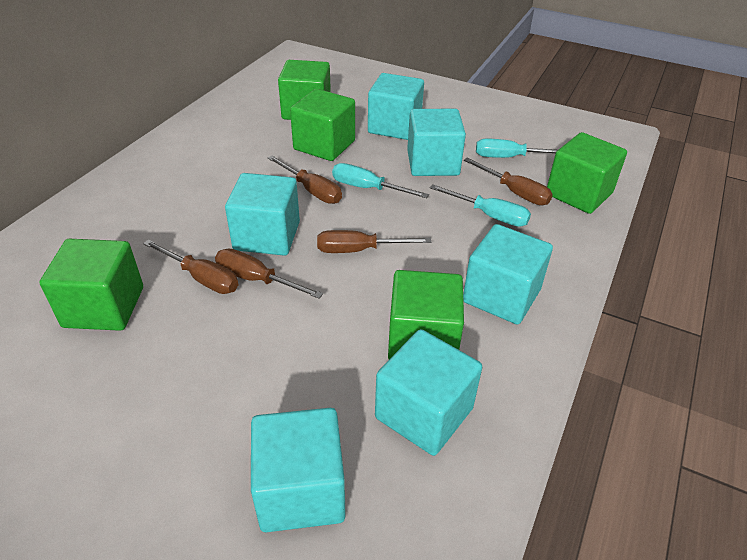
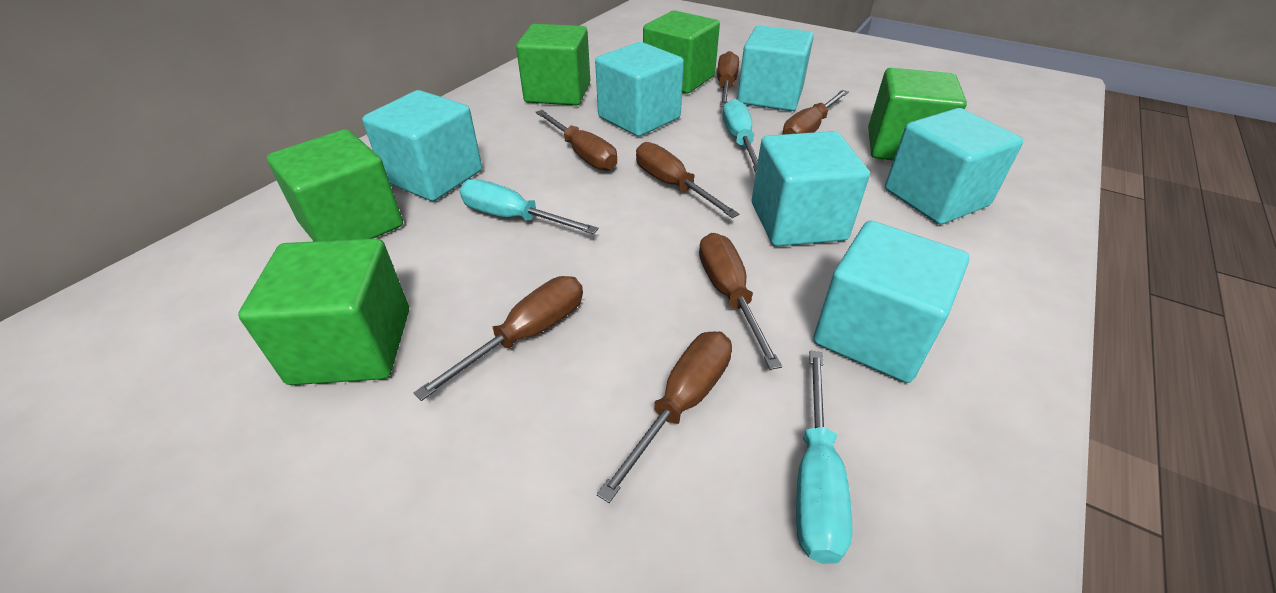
brown screwdriver: 5 -> 7

